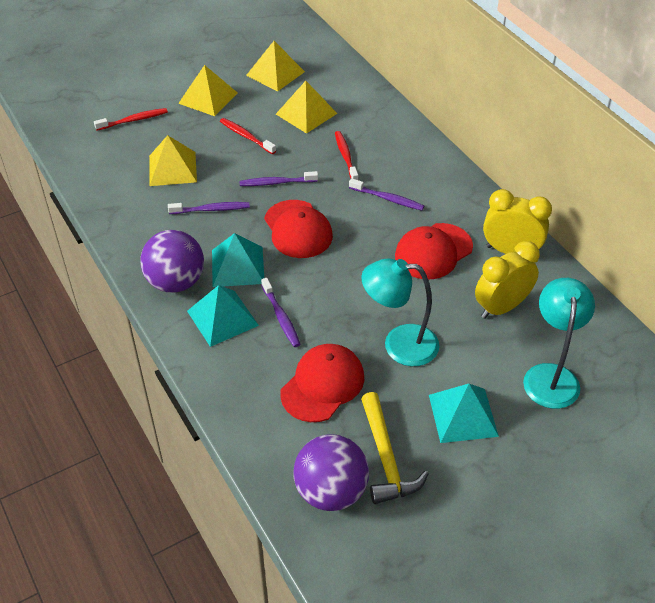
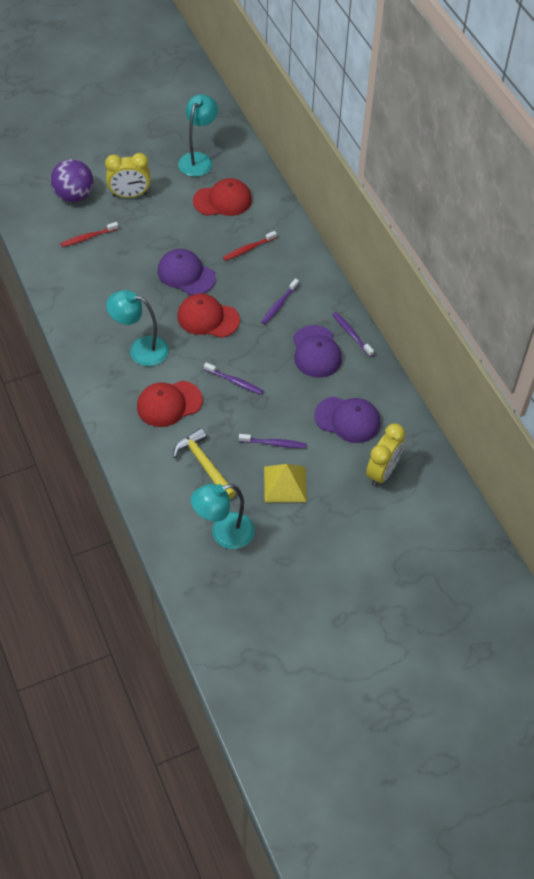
purple ball: 2 -> 1
purple cap: 0 -> 3
red toothbrush: 3 -> 2
turquoise lamp: 2 -> 3
turquoise pyramid: 3 -> 0
yellow pyramid: 4 -> 1

